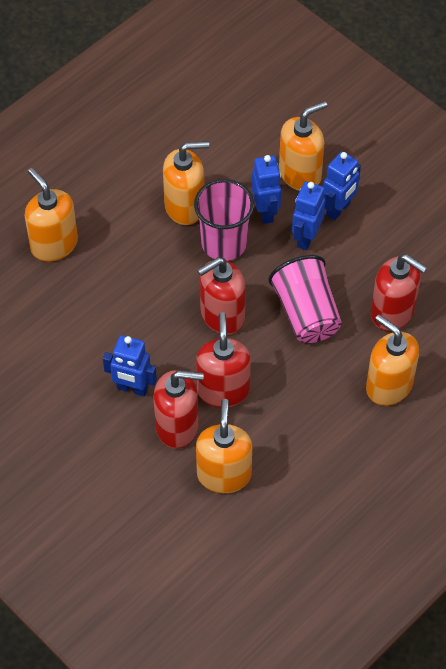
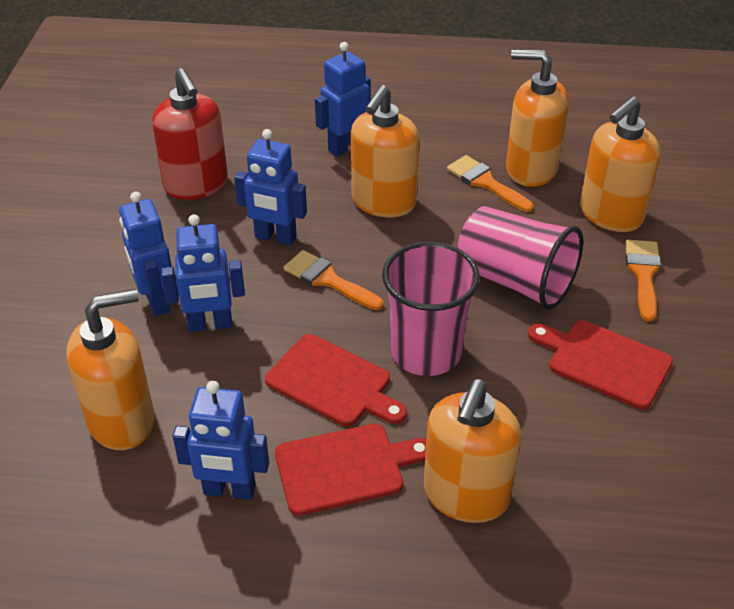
blue robot: 4 -> 5
orange brush: 0 -> 3
red cutting board: 0 -> 3
red soap dispenser: 4 -> 1

